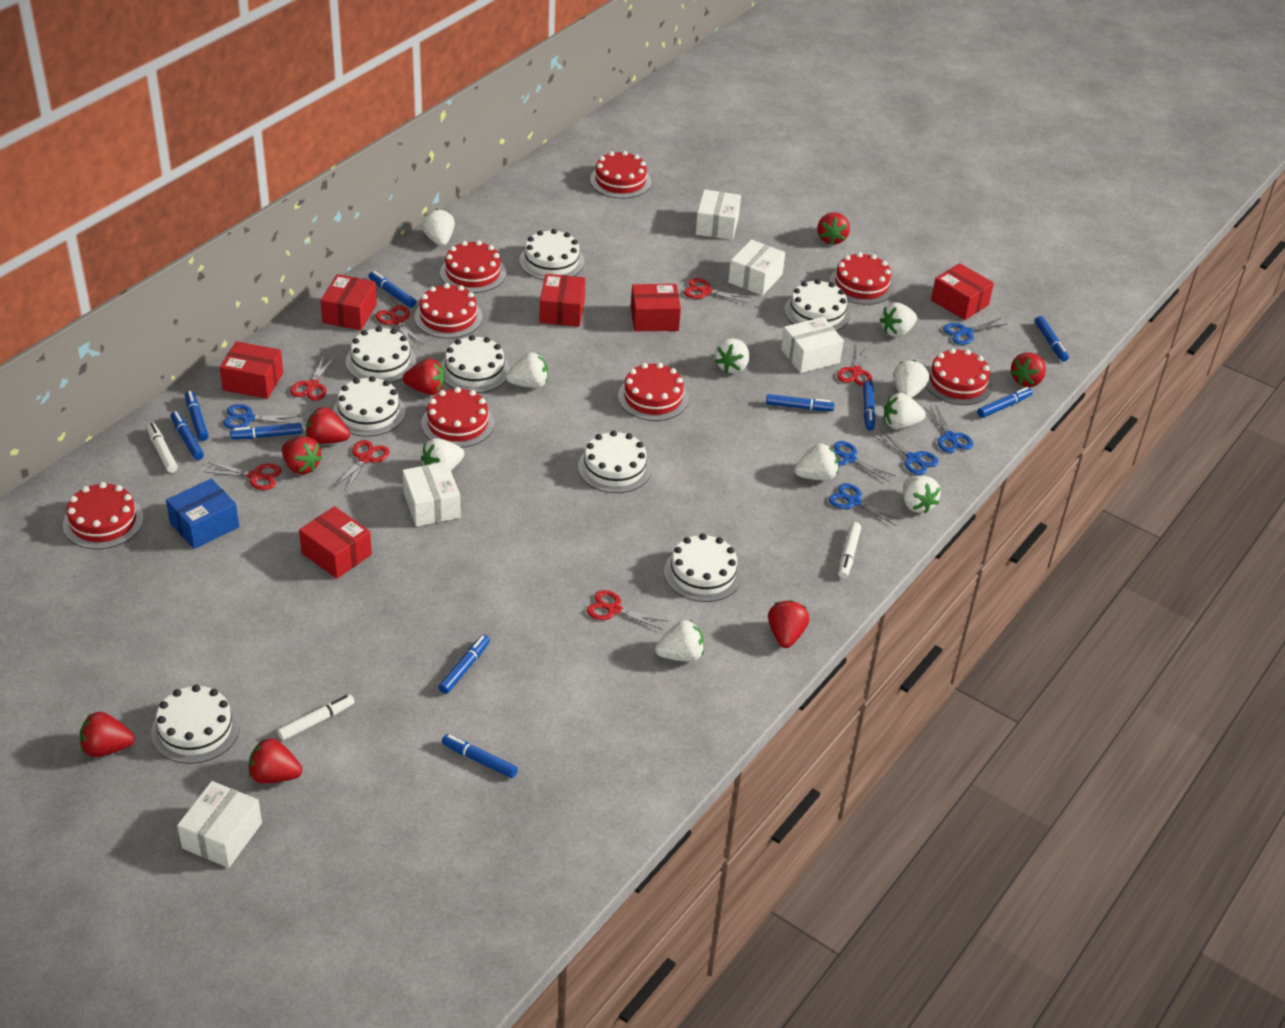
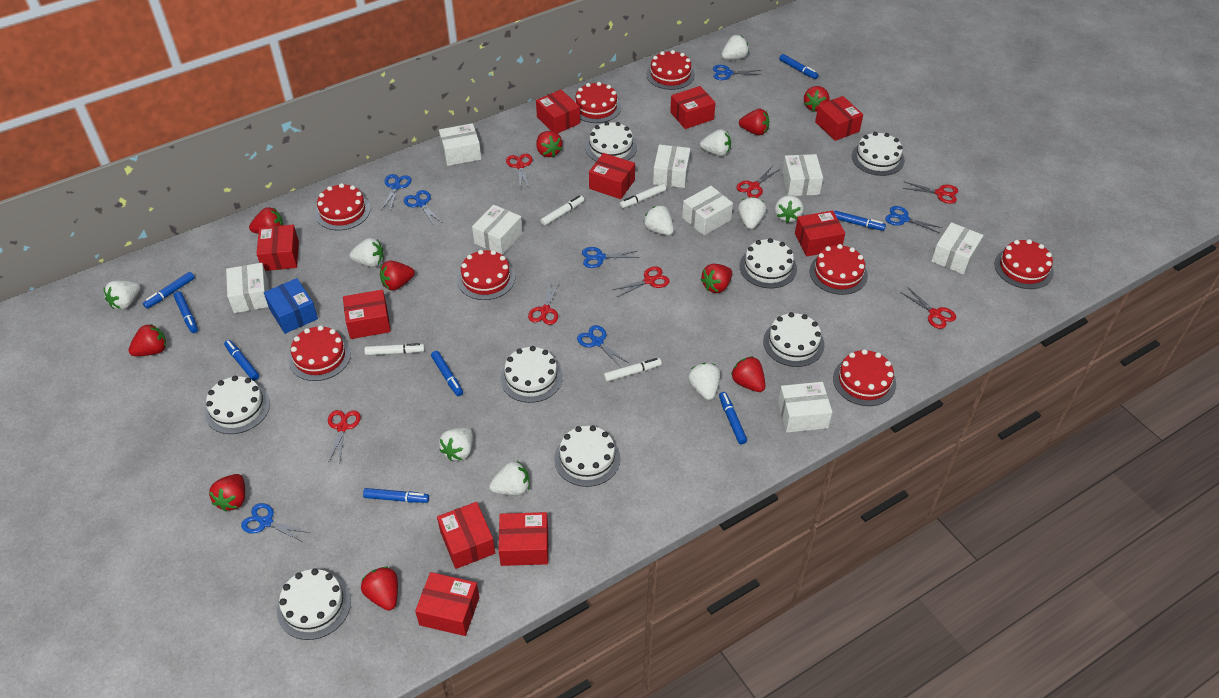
blue marker: 10 -> 8
blue scissors: 6 -> 7
red box: 6 -> 10
red strawberry: 8 -> 10
white box: 5 -> 8
white marker: 3 -> 4

